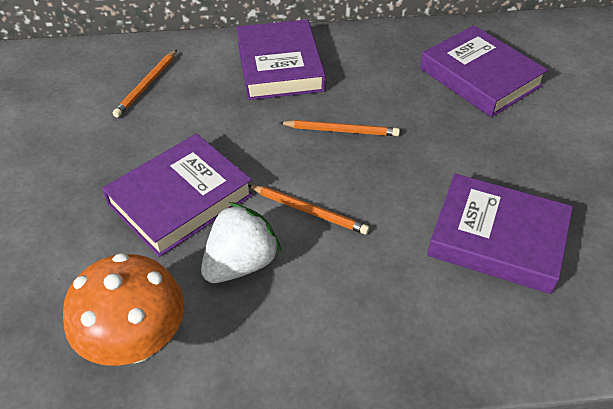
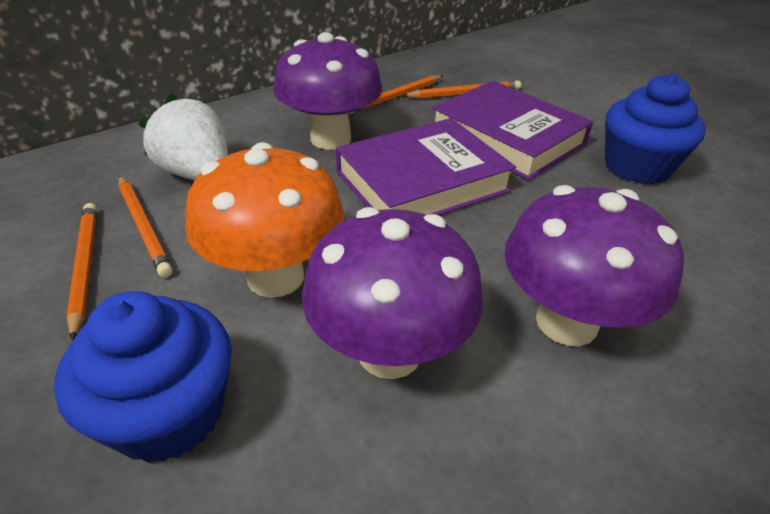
blue cupcake: 0 -> 2
orange pencil: 3 -> 4
purple book: 4 -> 2
purple mushroom: 0 -> 3

